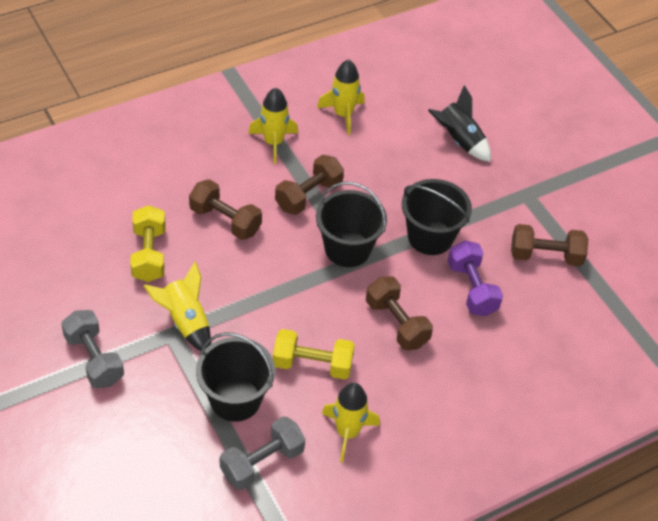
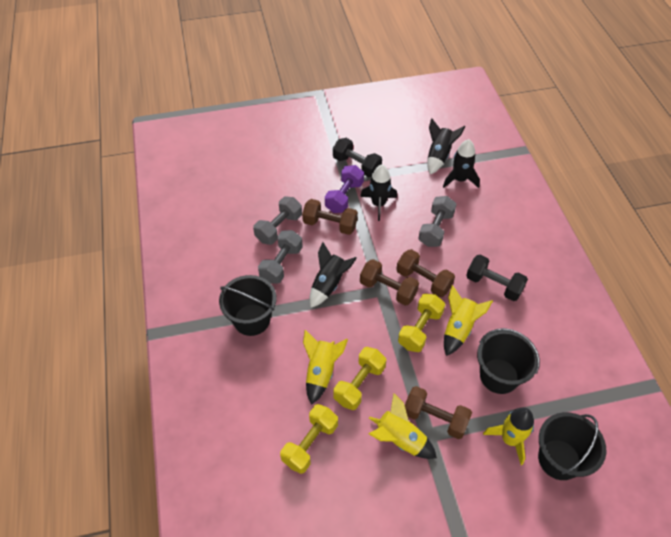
black dumbbell: 0 -> 2
black rocket: 1 -> 4
grey dumbbell: 2 -> 3
yellow dumbbell: 2 -> 3

